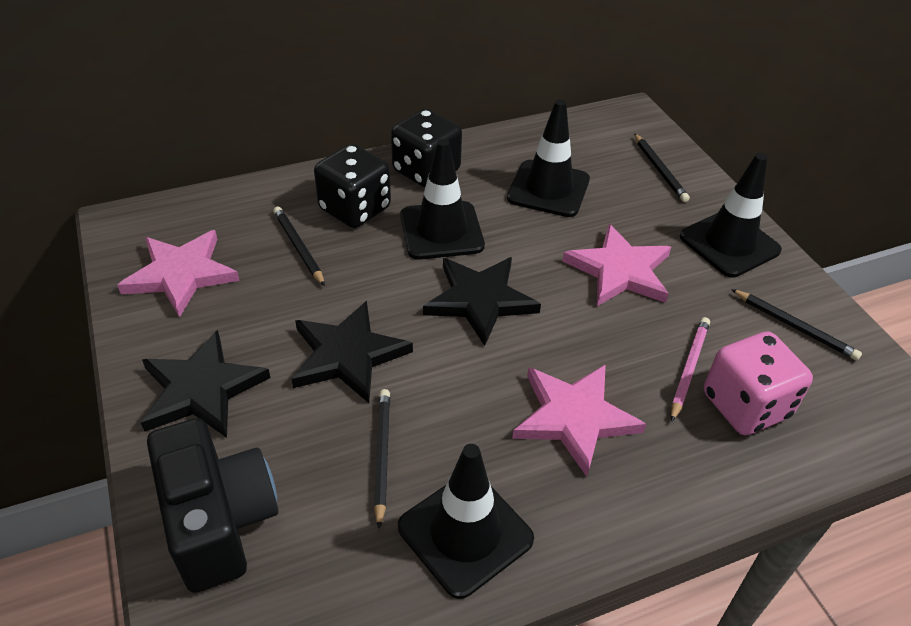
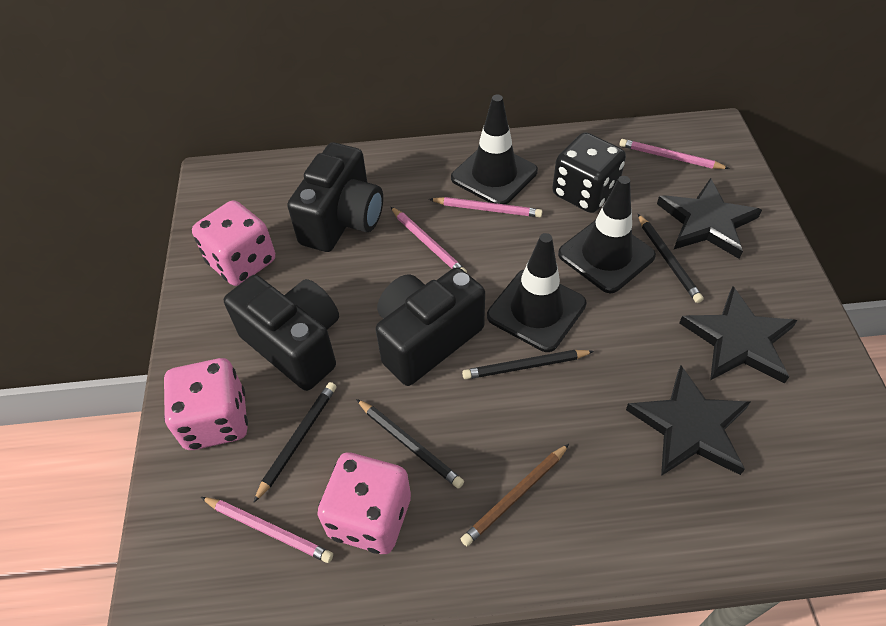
black camera: 1 -> 3
black dice: 2 -> 1
black traffic cone: 4 -> 3
brown pencil: 0 -> 1
pink dice: 1 -> 3
pink pencil: 1 -> 4
pink star: 3 -> 0

